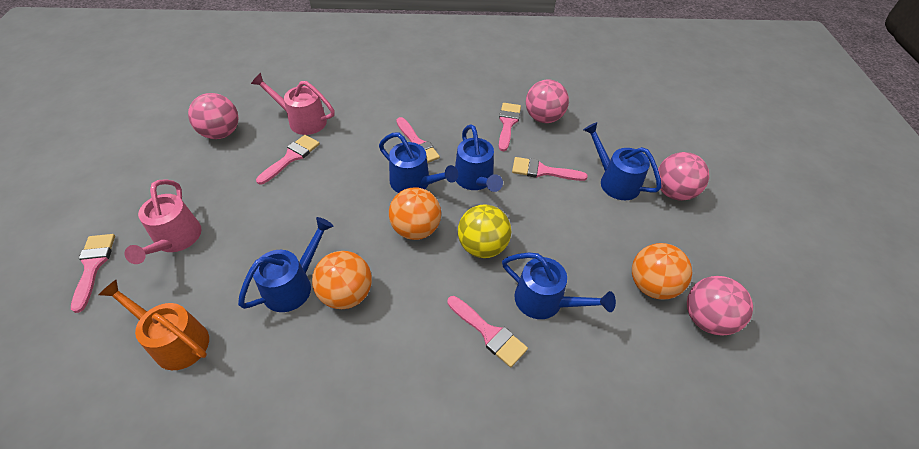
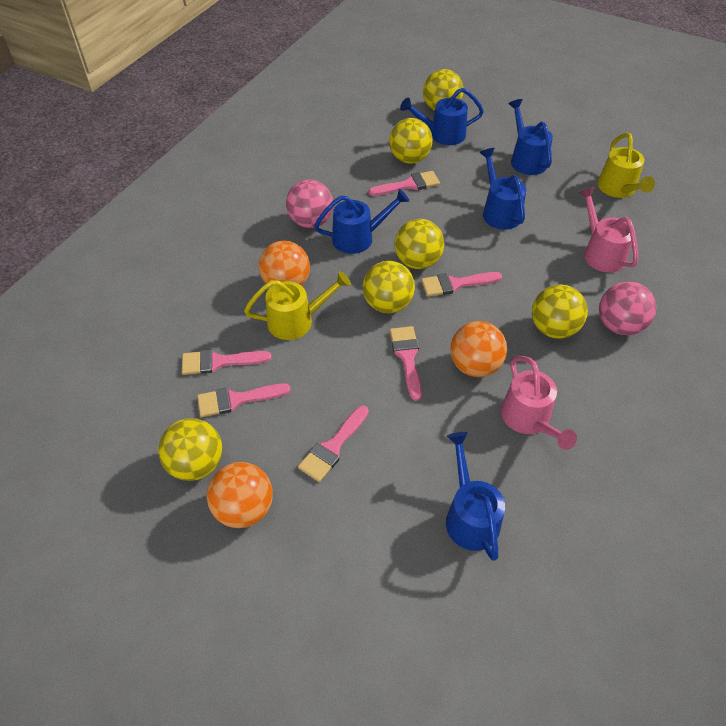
orange watering can: 1 -> 0
pink ball: 4 -> 2
yellow ball: 1 -> 6
yellow watering can: 0 -> 2

